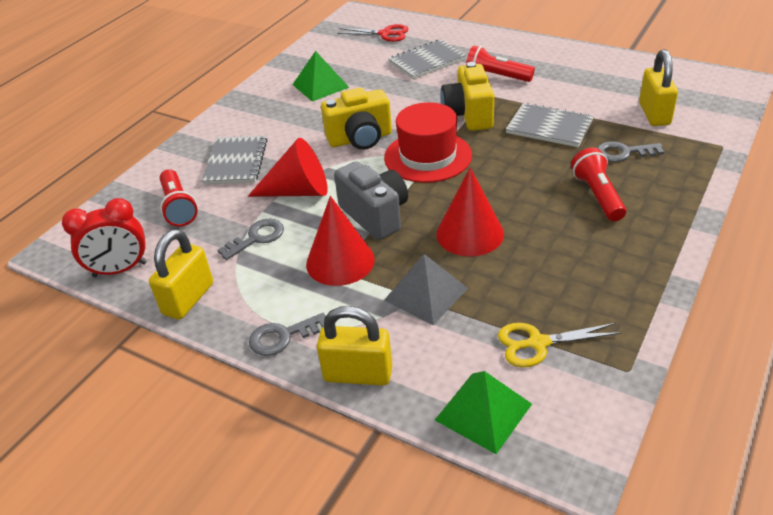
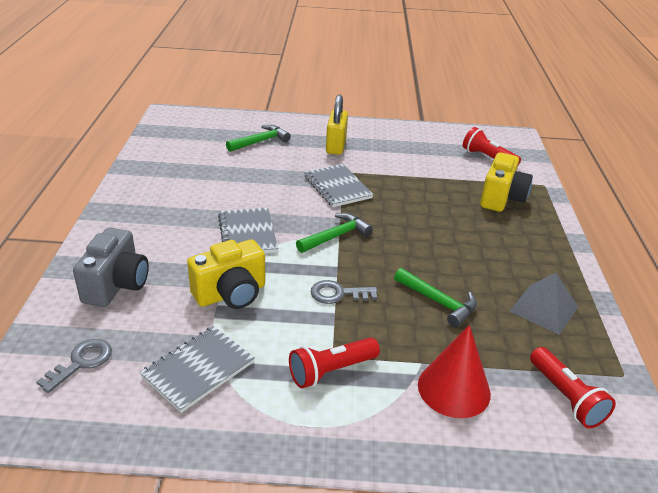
green hammer: 0 -> 3
green pyramid: 2 -> 0
grey key: 3 -> 2
red clock: 1 -> 0
red cone: 3 -> 1
red hat: 1 -> 0
red scissors: 1 -> 0
yellow padlock: 3 -> 1
yellow scissors: 1 -> 0

